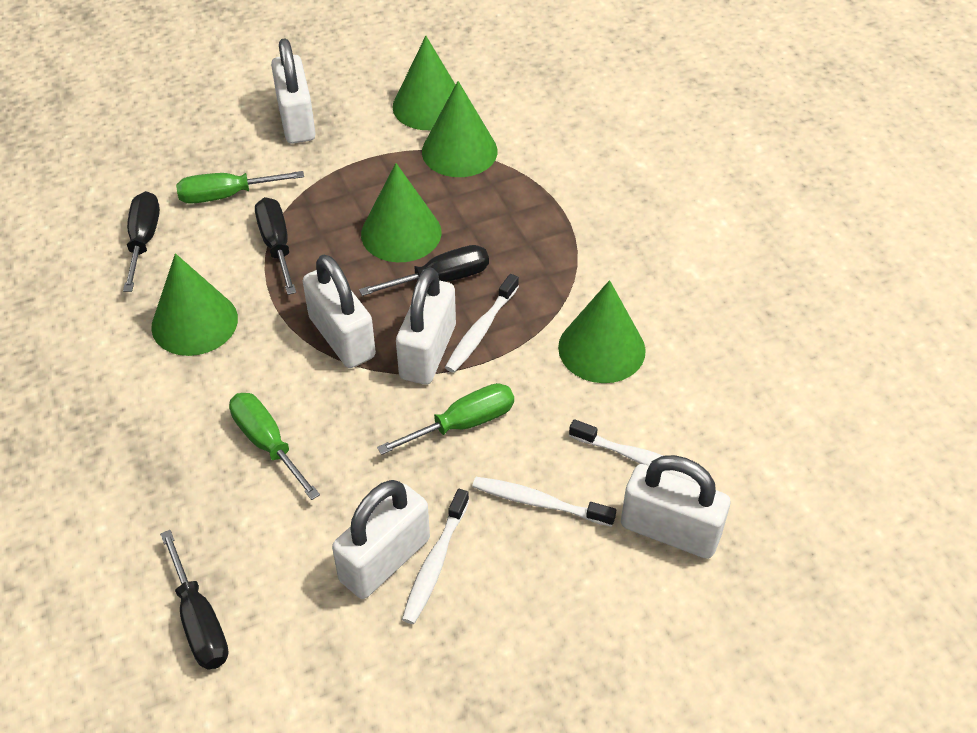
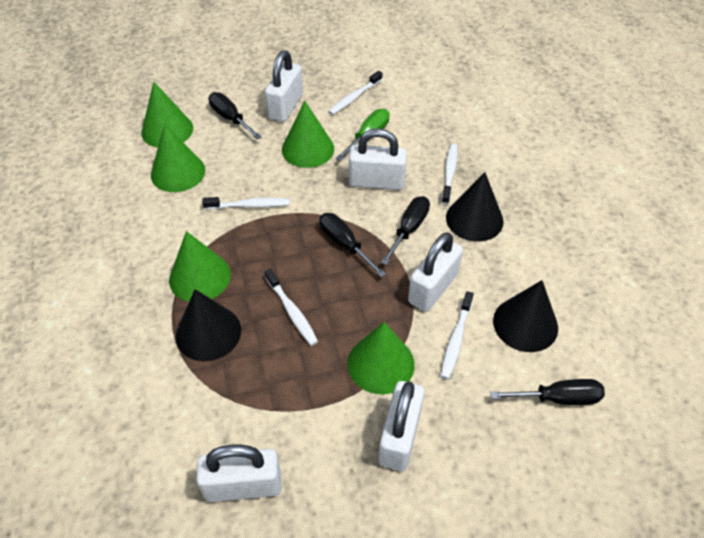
black cone: 0 -> 3
green screwdriver: 3 -> 1
white toothbrush: 4 -> 5

